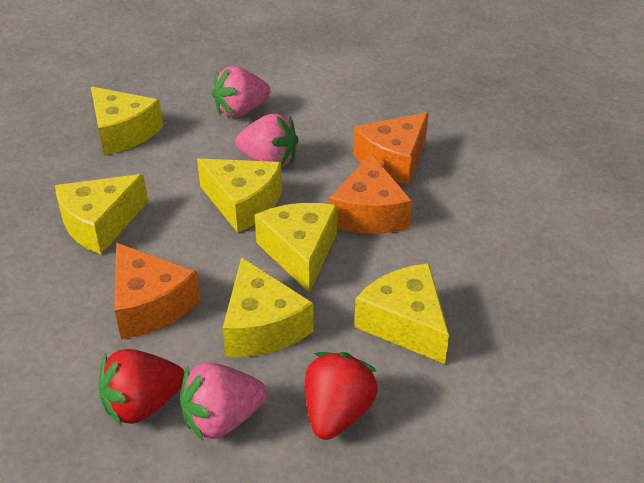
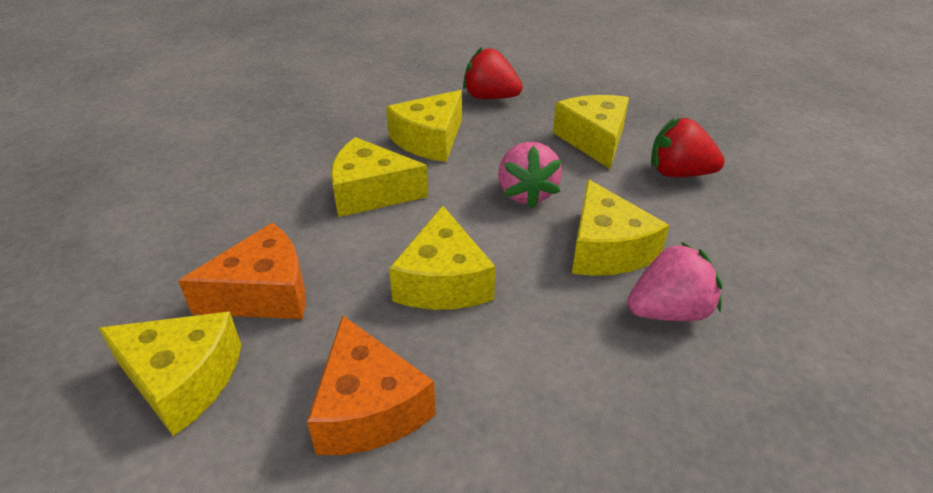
orange cheese: 3 -> 2
pink strawberry: 3 -> 2

